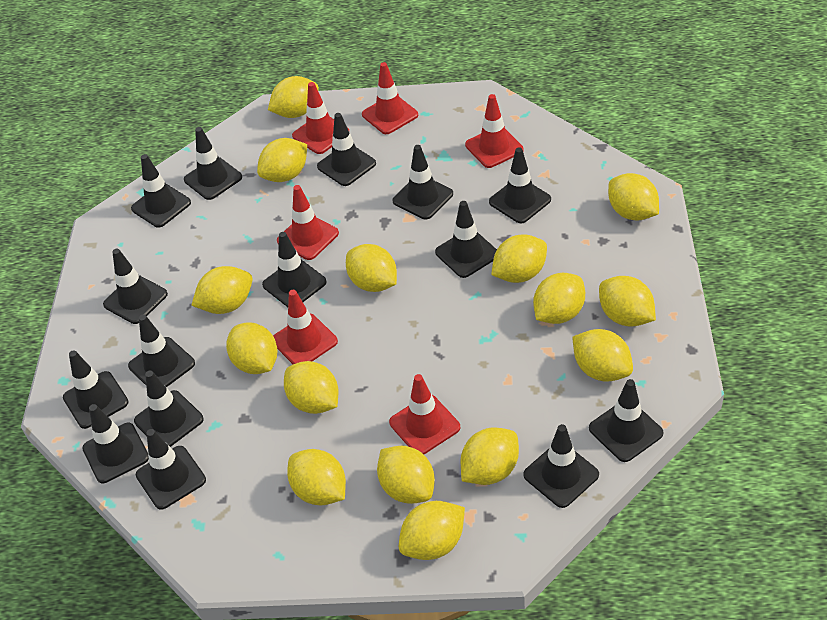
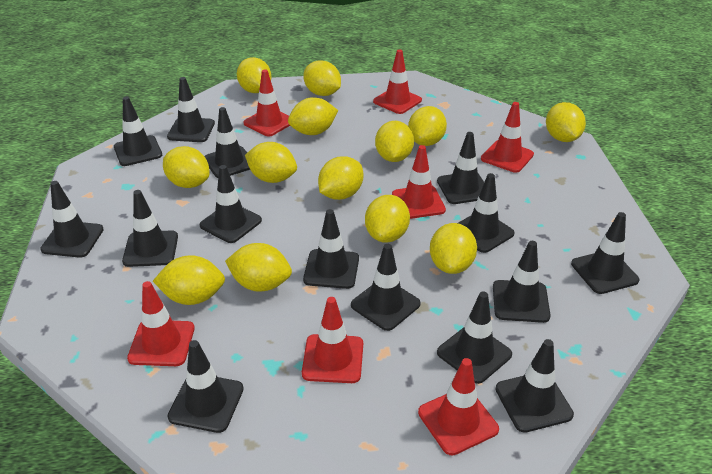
red traffic cone: 6 -> 7
yellow lemon: 15 -> 13

